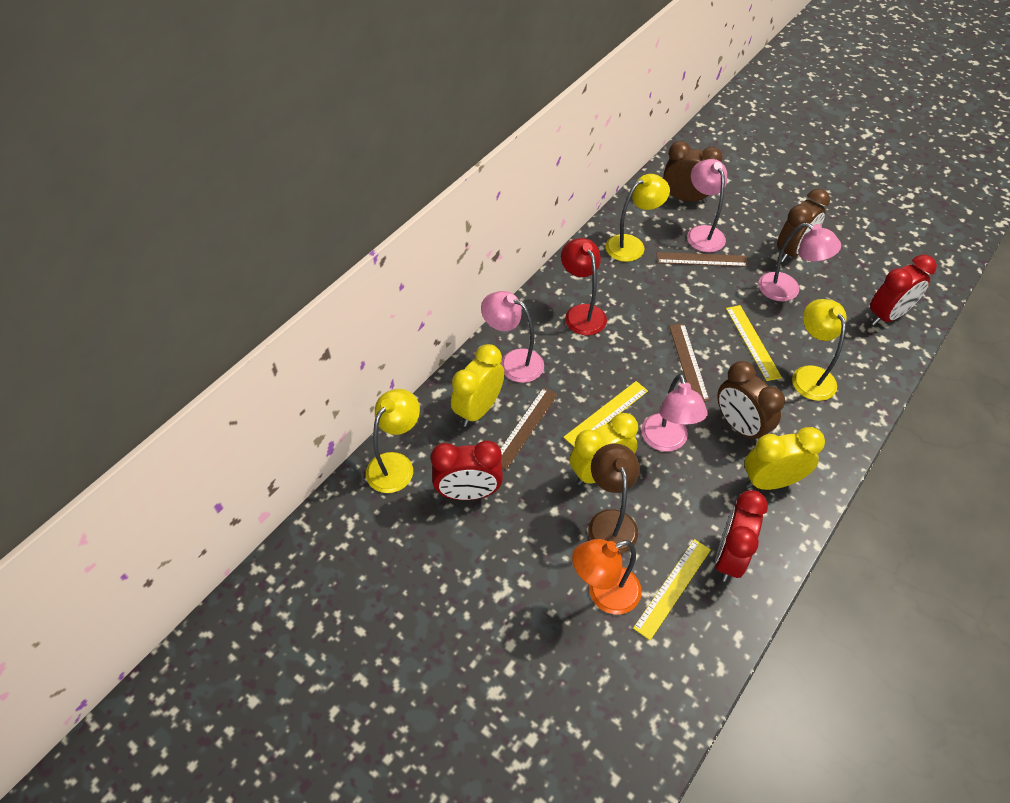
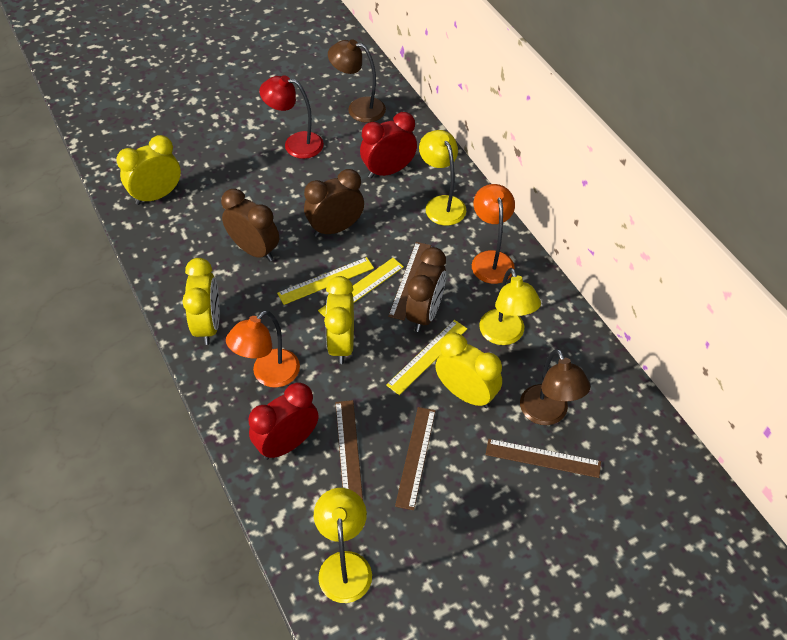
brown lamp: 1 -> 2
brown ruler: 3 -> 4
orange lamp: 1 -> 2
pink lamp: 4 -> 0
red clock: 3 -> 2
yellow clock: 3 -> 4

